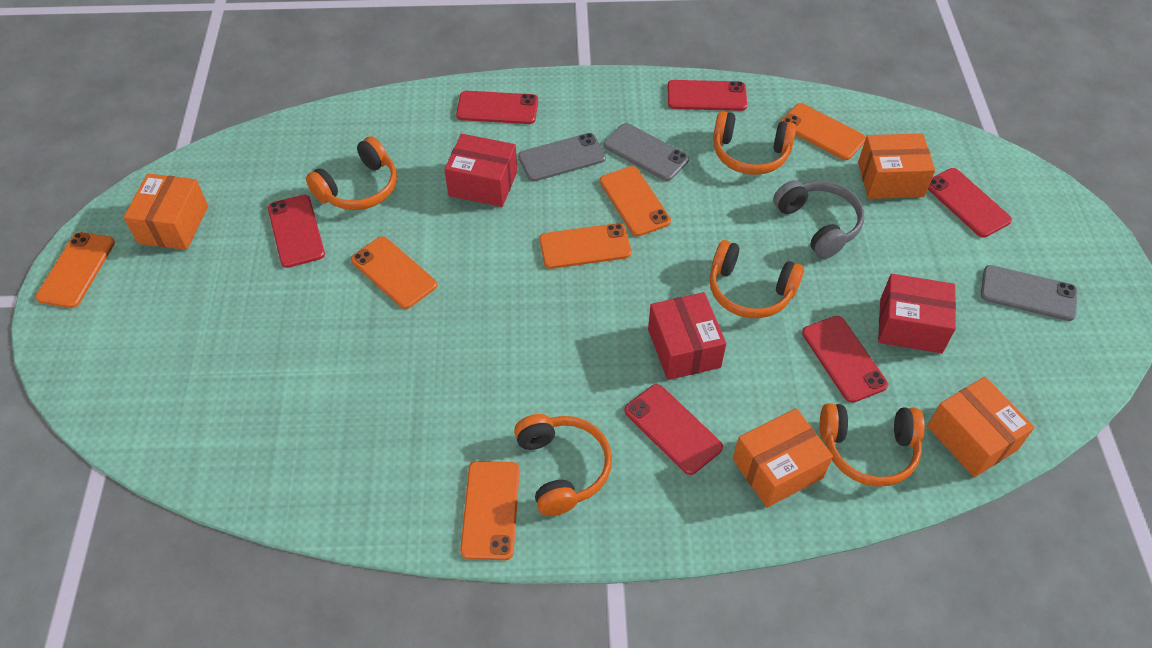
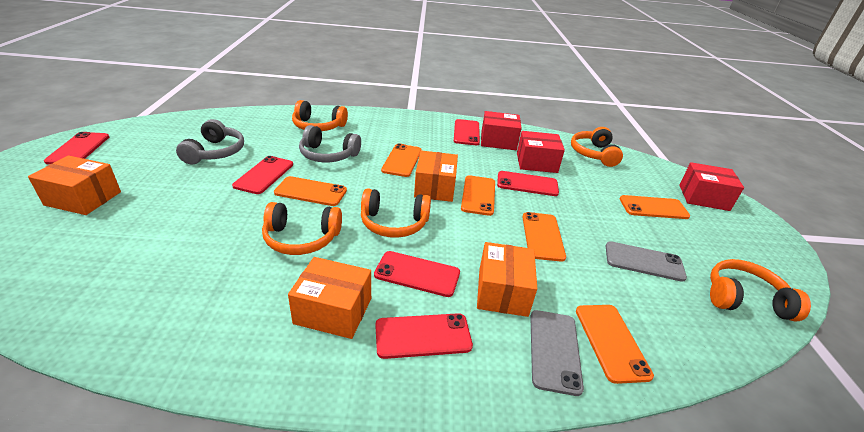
grey headphones: 1 -> 2
grey phone: 3 -> 2

